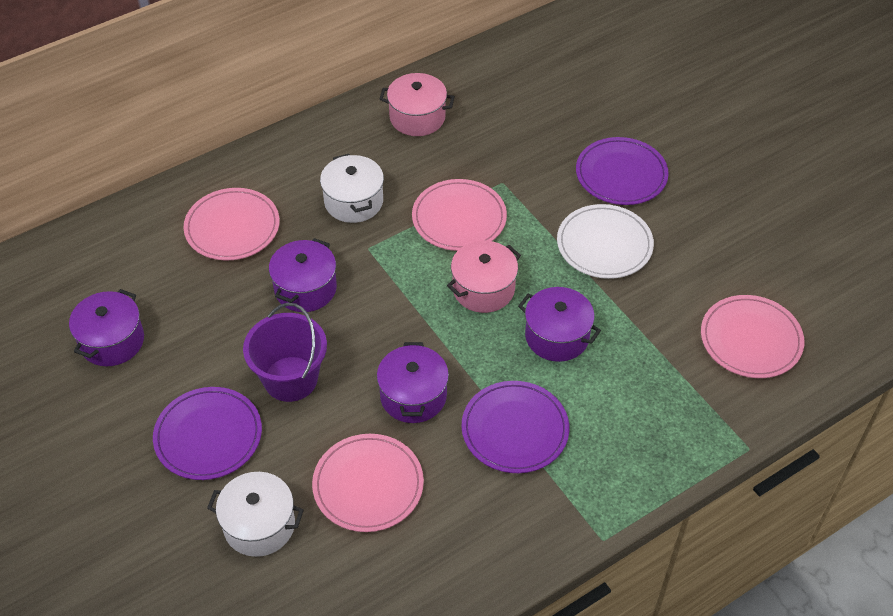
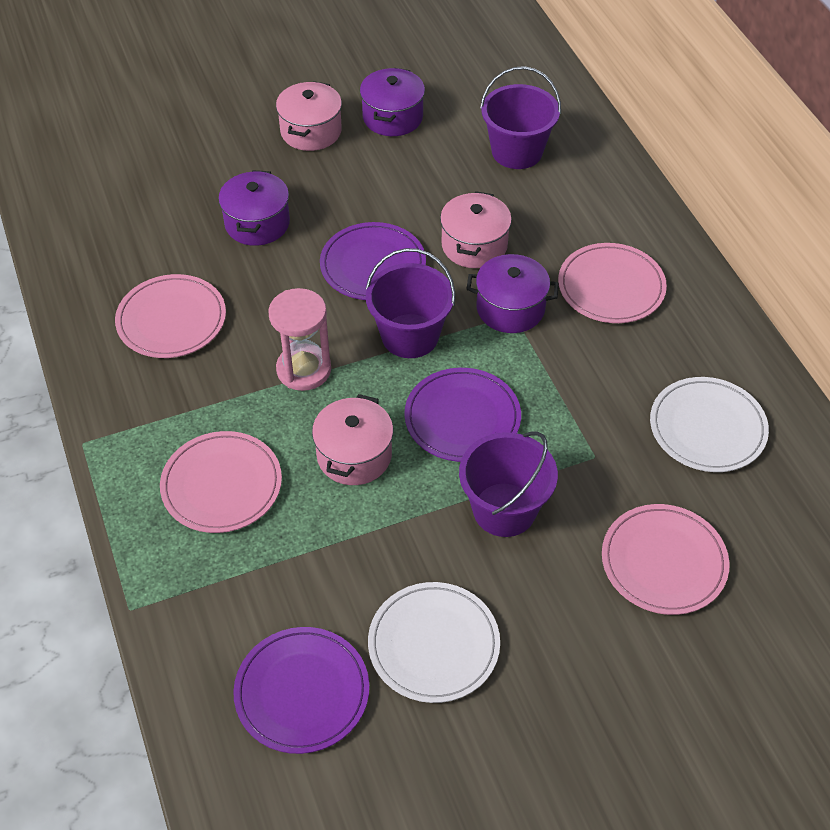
pink hourglass: 0 -> 1
pink pot: 2 -> 3
purple bucket: 1 -> 3
purple pot: 4 -> 3
white plate: 1 -> 2
white pot: 2 -> 0

